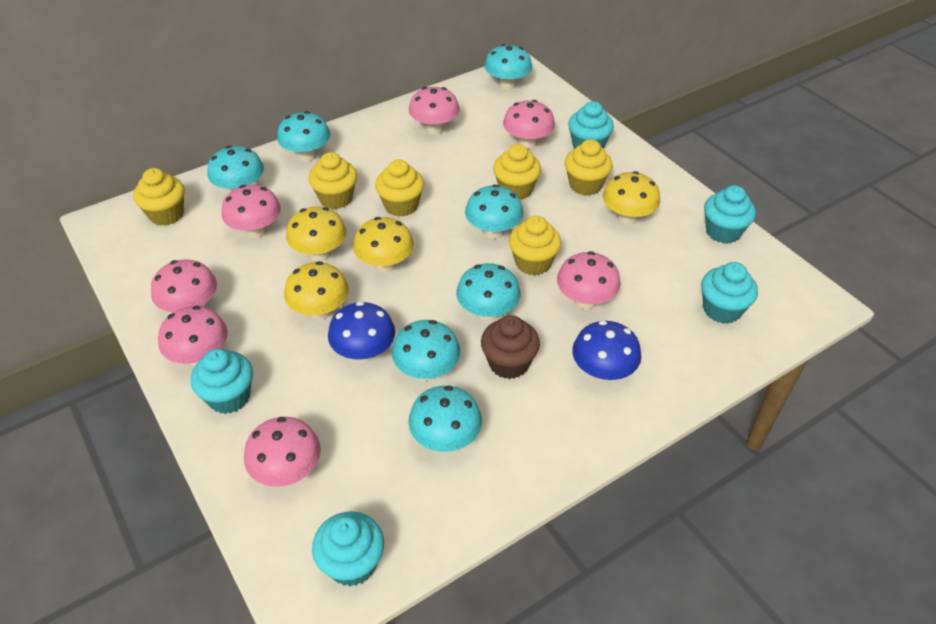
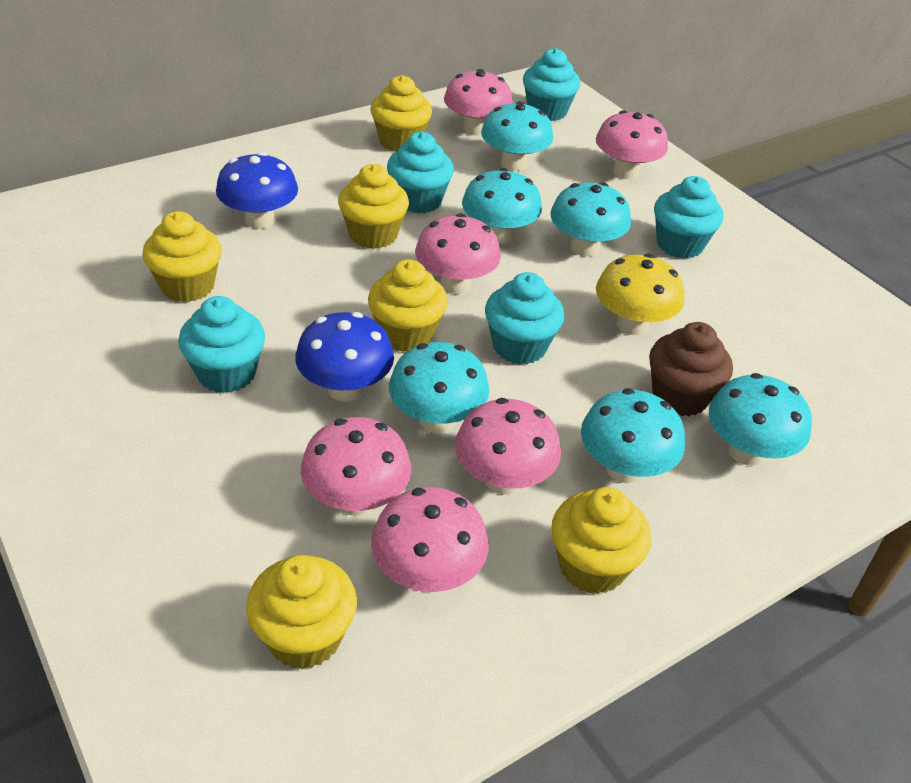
pink mushroom: 7 -> 6
turquoise mushroom: 7 -> 6
yellow mushroom: 4 -> 1

